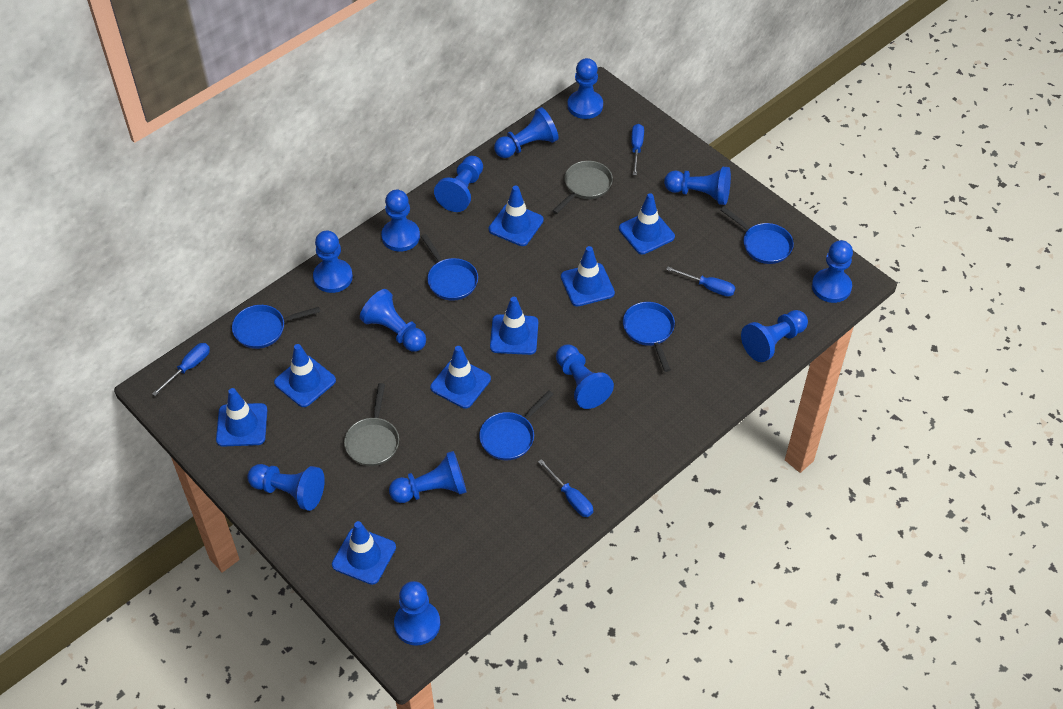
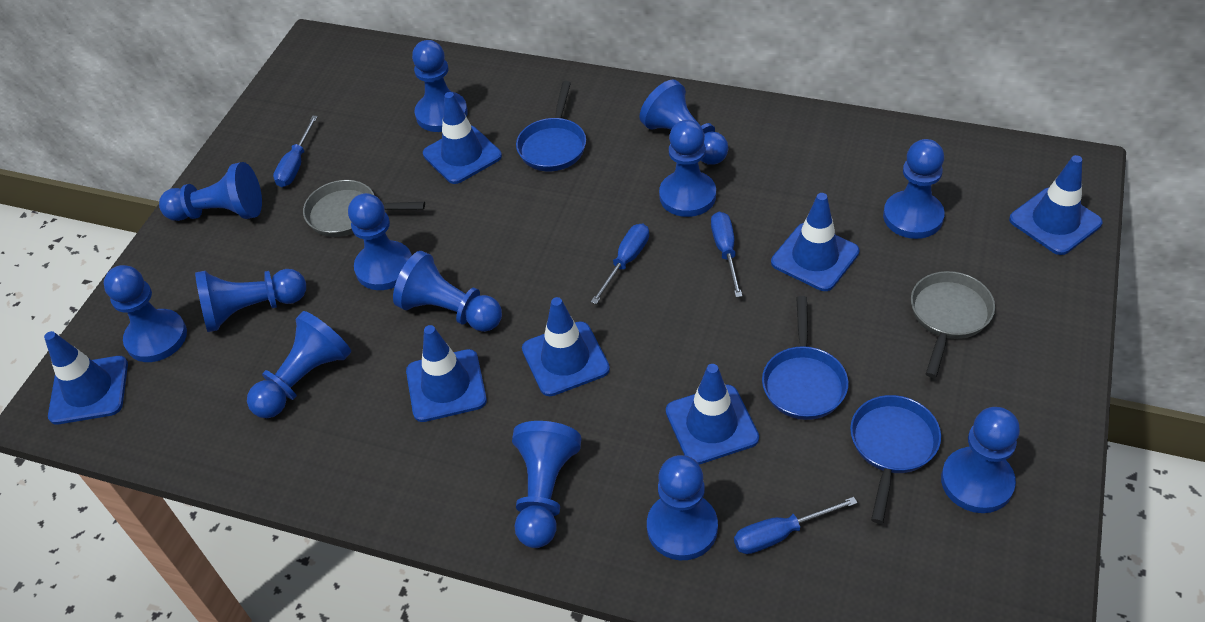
blue pan: 5 -> 3
blue traffic cone: 8 -> 7

